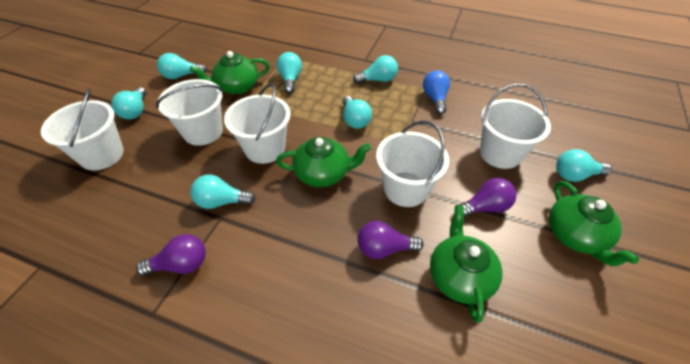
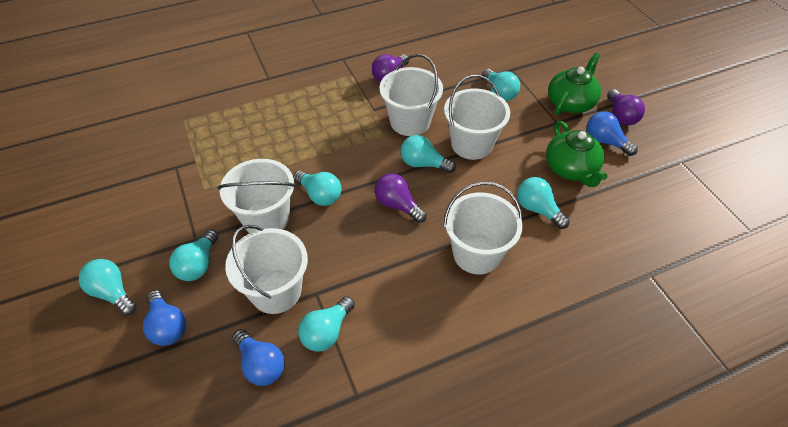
blue light bulb: 1 -> 3
green teapot: 4 -> 2

